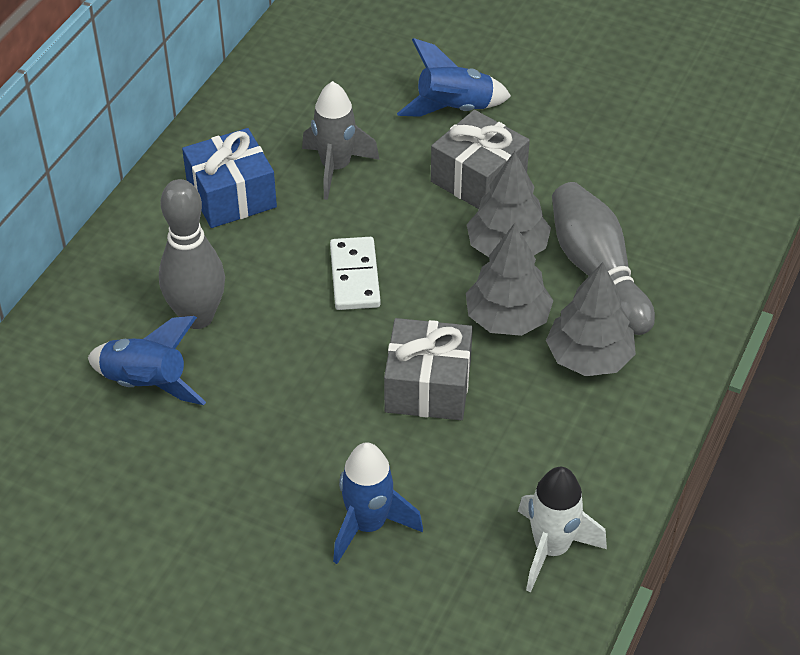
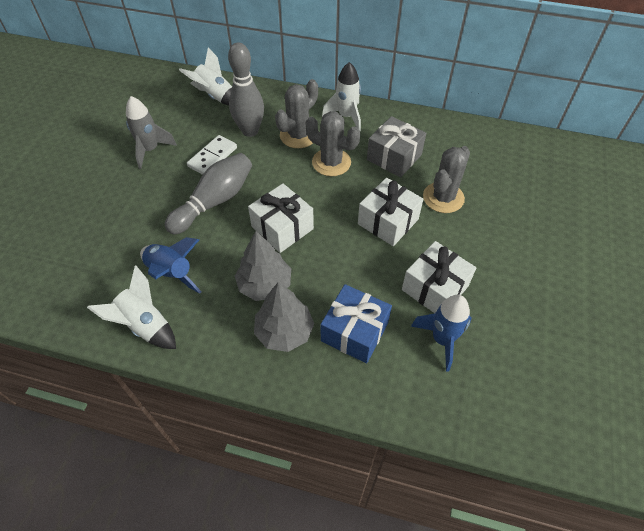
blue rocket: 3 -> 2
grey cactus: 0 -> 3
grey gift: 2 -> 1
grey tree: 3 -> 2
white gift: 0 -> 3
white rocket: 1 -> 3

